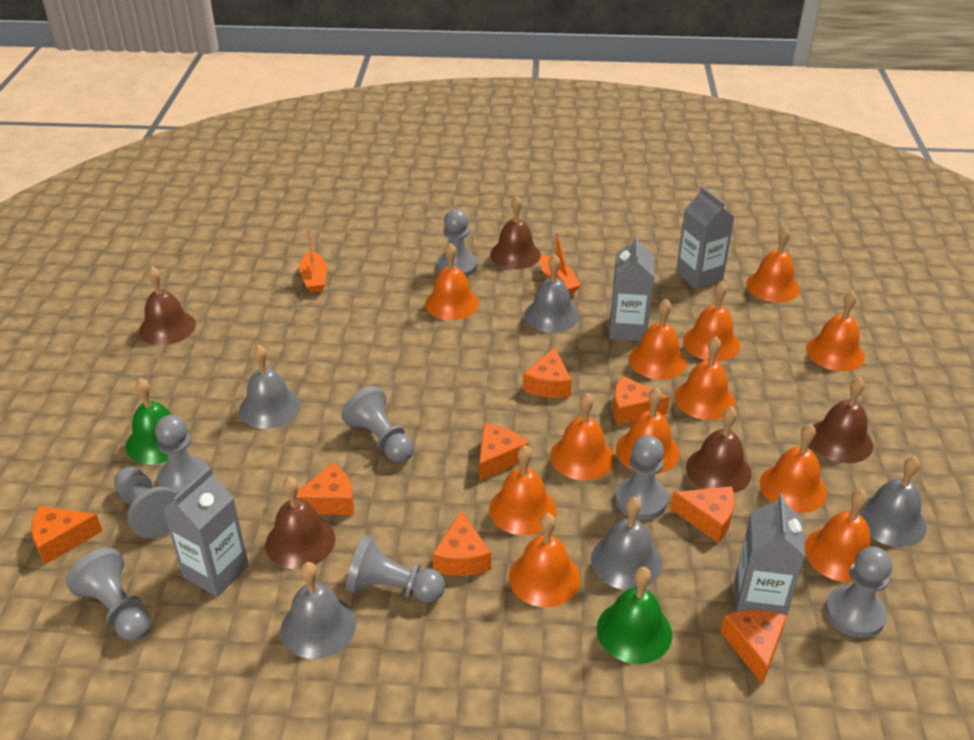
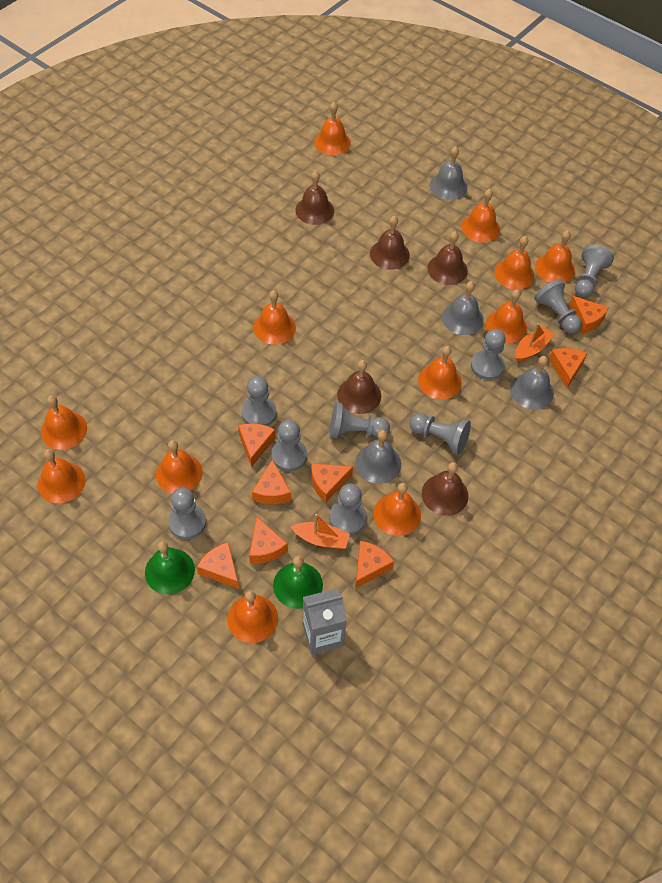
grey bell: 5 -> 4
grey carton: 4 -> 1
grey pawn: 8 -> 9

